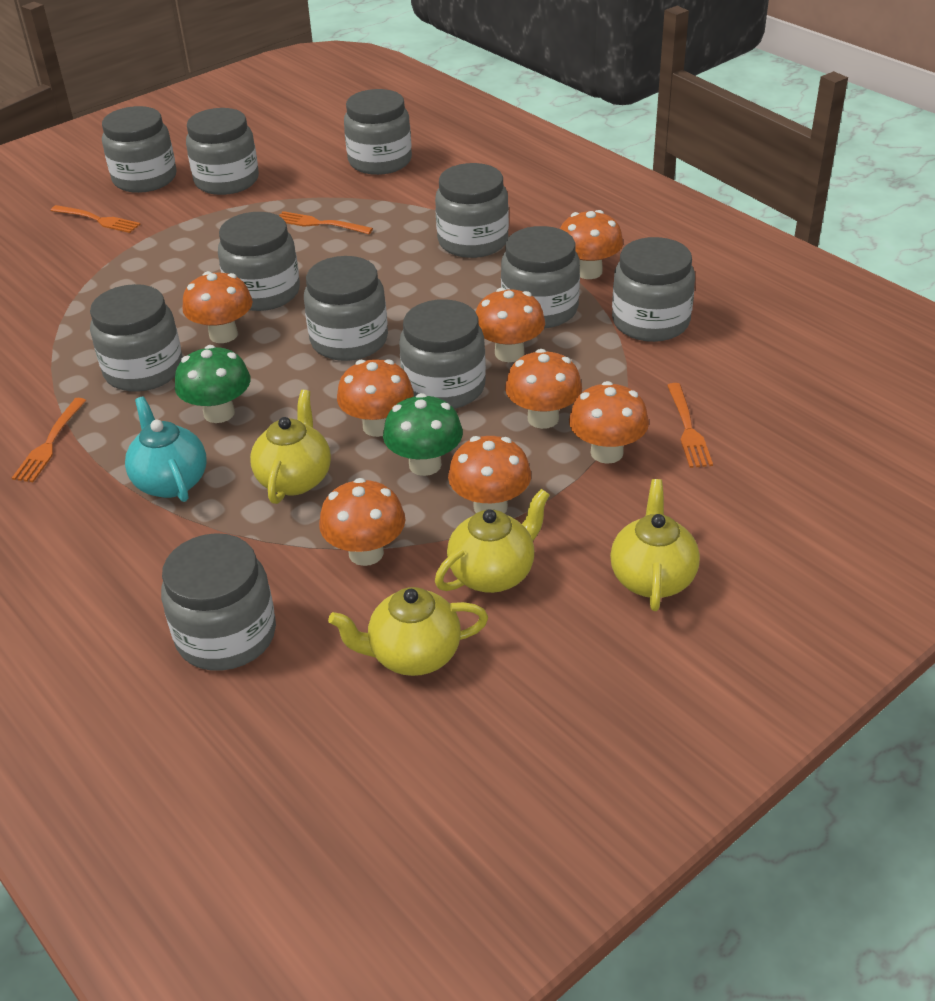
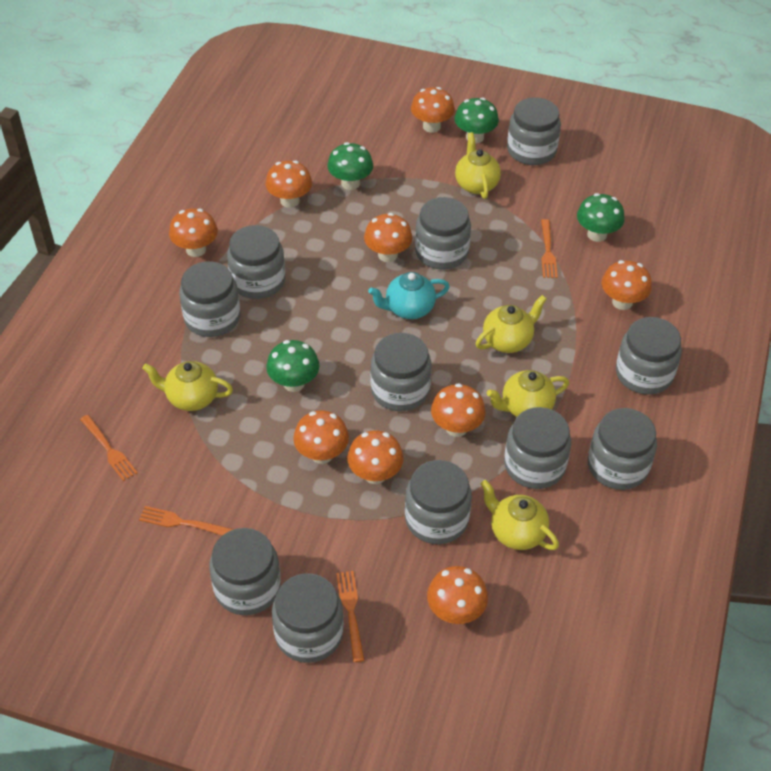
green mushroom: 2 -> 4
orange mushroom: 8 -> 9
yellow teapot: 4 -> 5

